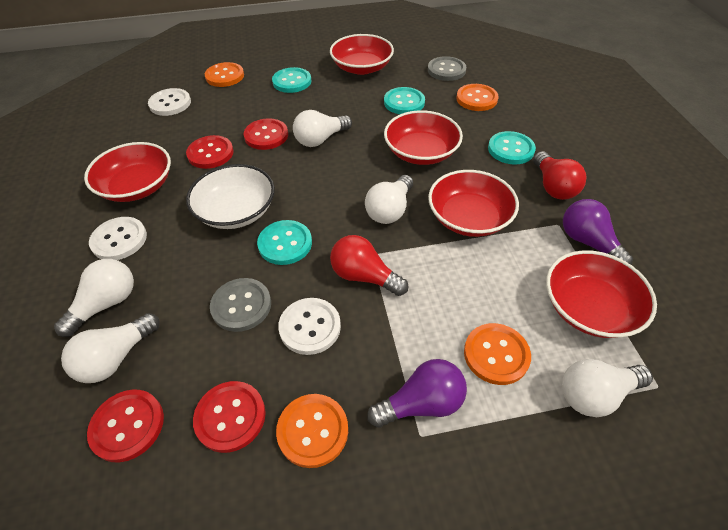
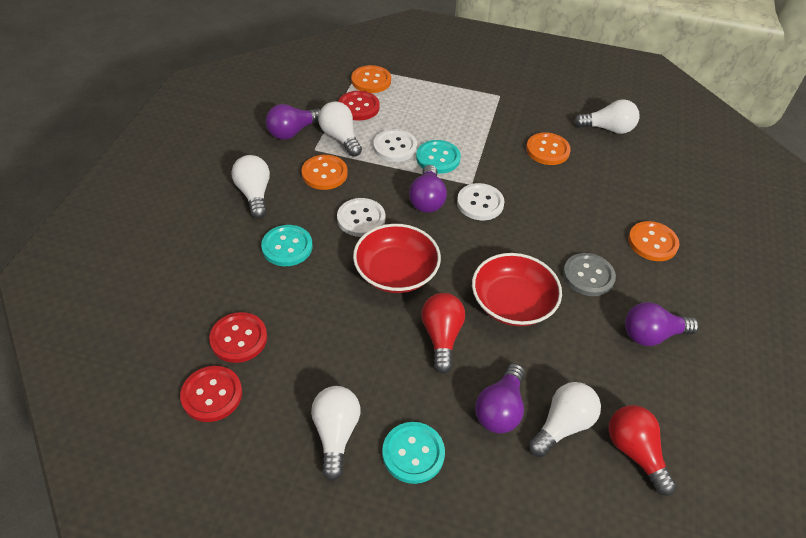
grey button: 2 -> 1
purple light bulb: 2 -> 4
red bowl: 5 -> 2
red button: 4 -> 3
turquoise button: 4 -> 3
white bowl: 1 -> 0

